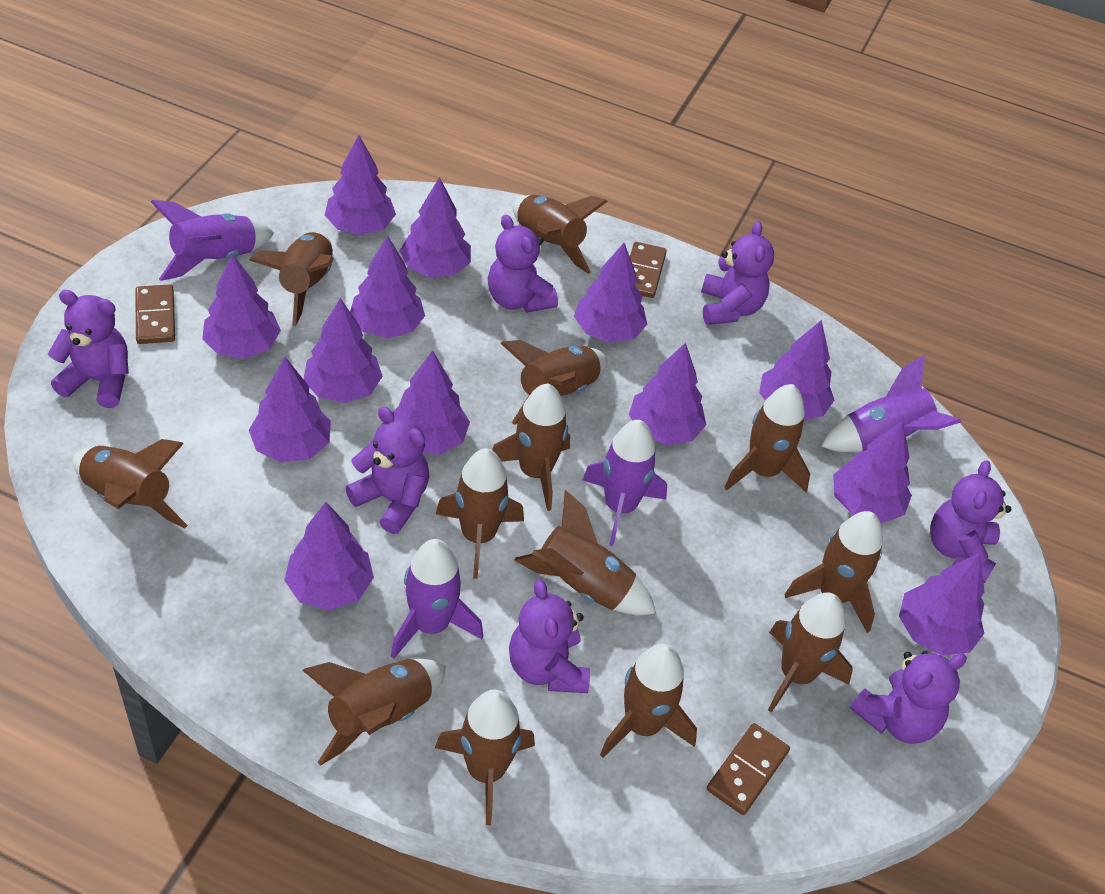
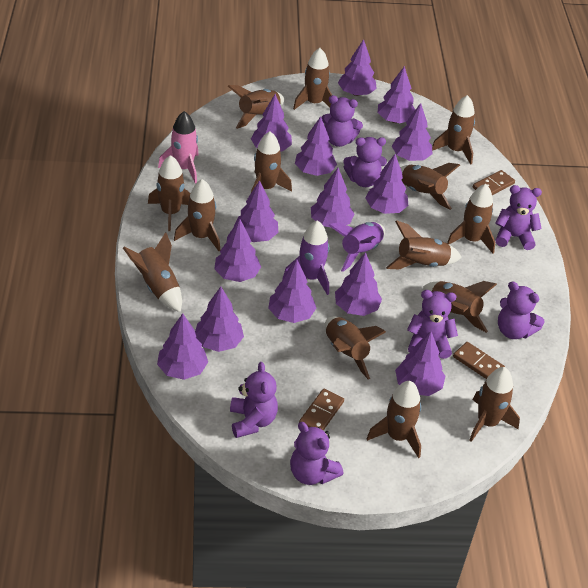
brown rocket: 13 -> 14
pink rocket: 0 -> 1
purple rocket: 4 -> 2
purple tree: 13 -> 14

